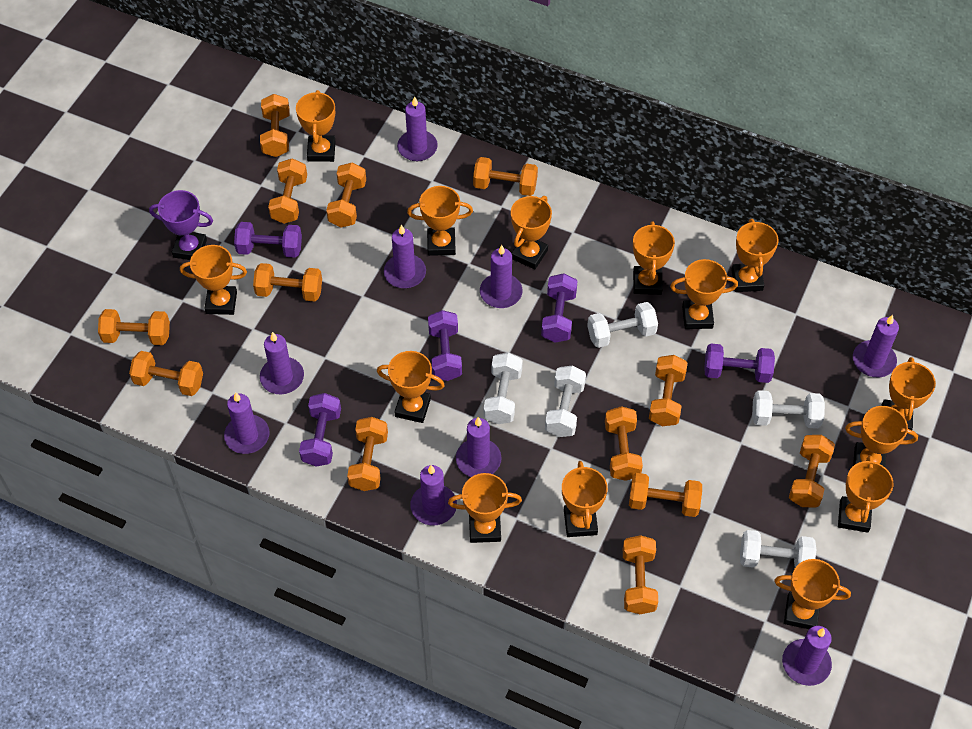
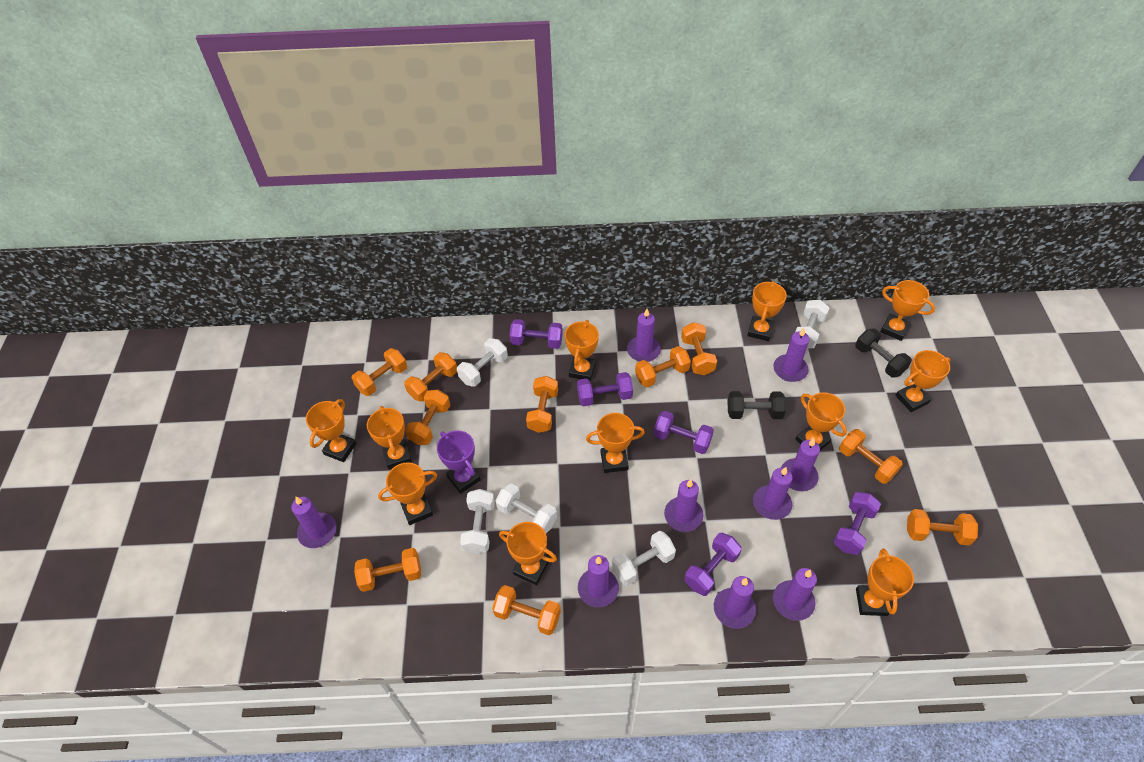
black dumbbell: 0 -> 2
orange dumbbell: 13 -> 10
orange trophy: 14 -> 11

